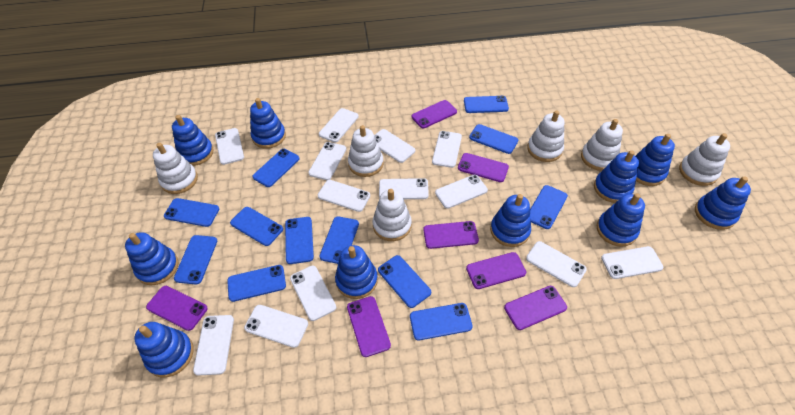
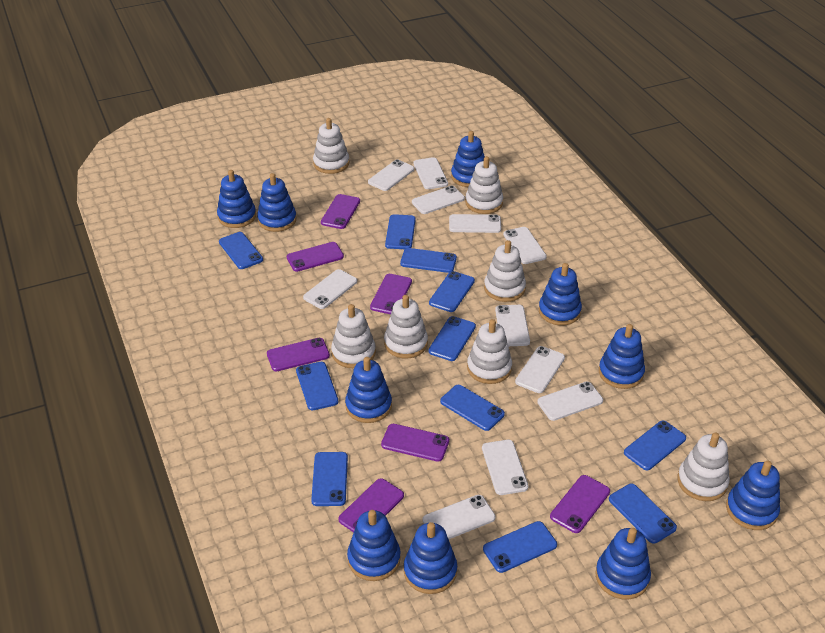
blue phone: 12 -> 11
white phone: 13 -> 11
white stacking toy: 6 -> 7

